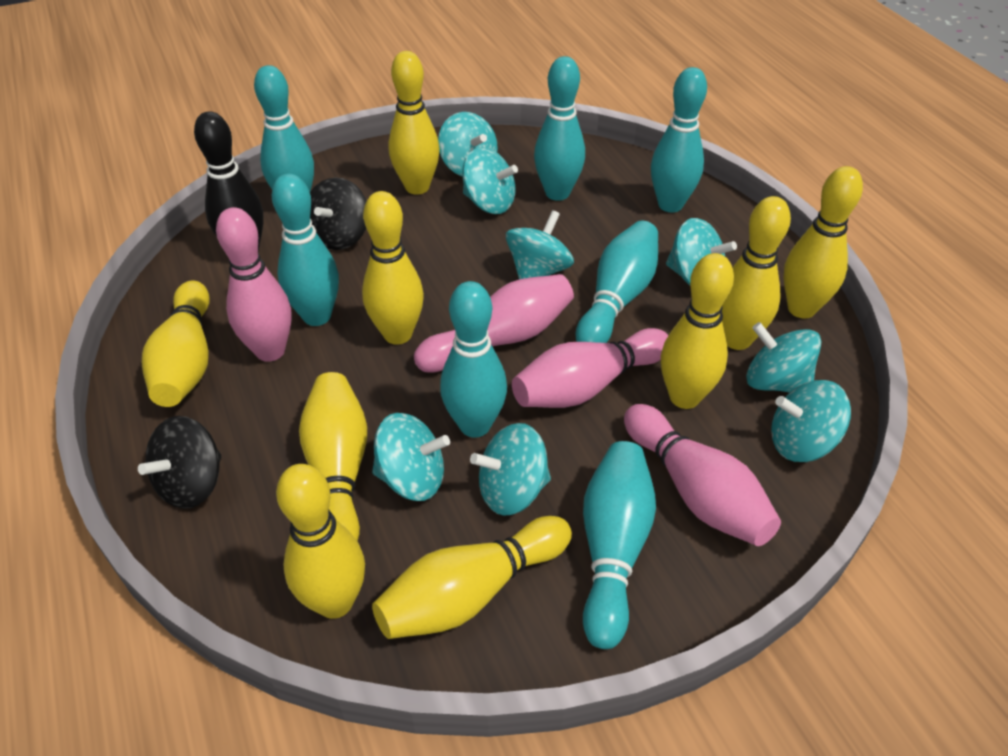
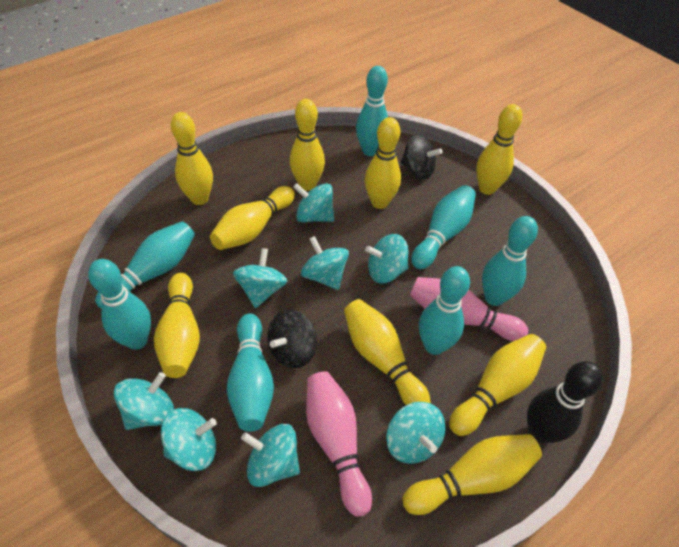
pink bowling pin: 4 -> 2

